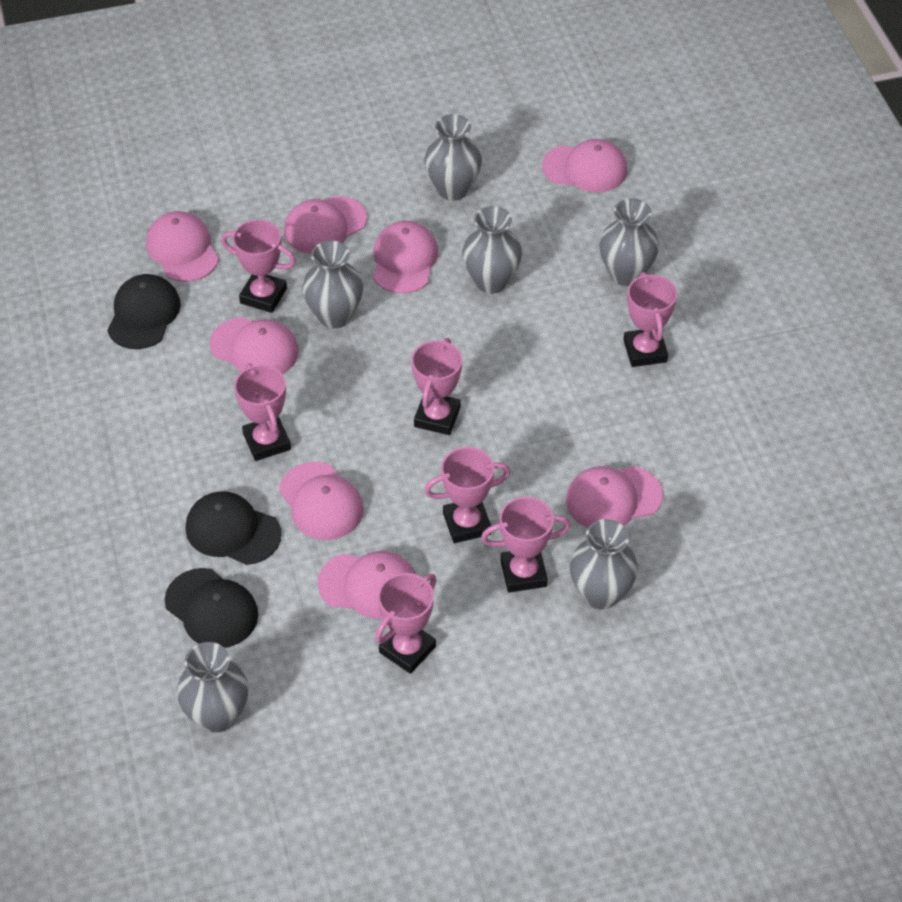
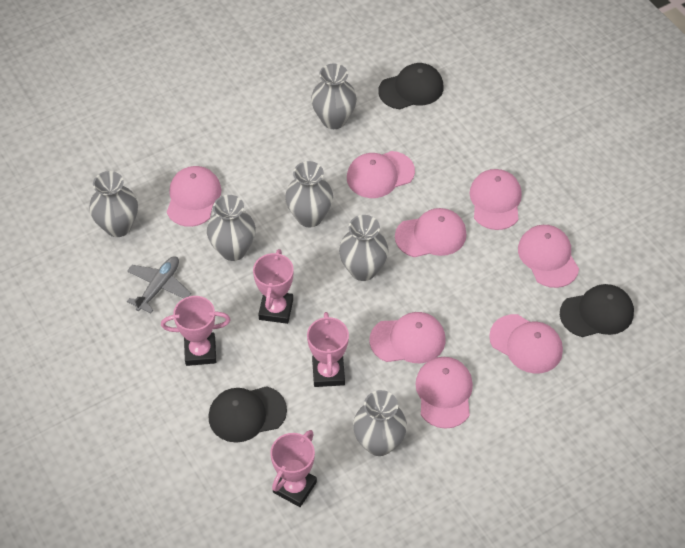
grey plane: 0 -> 1
pink trophy: 7 -> 4

